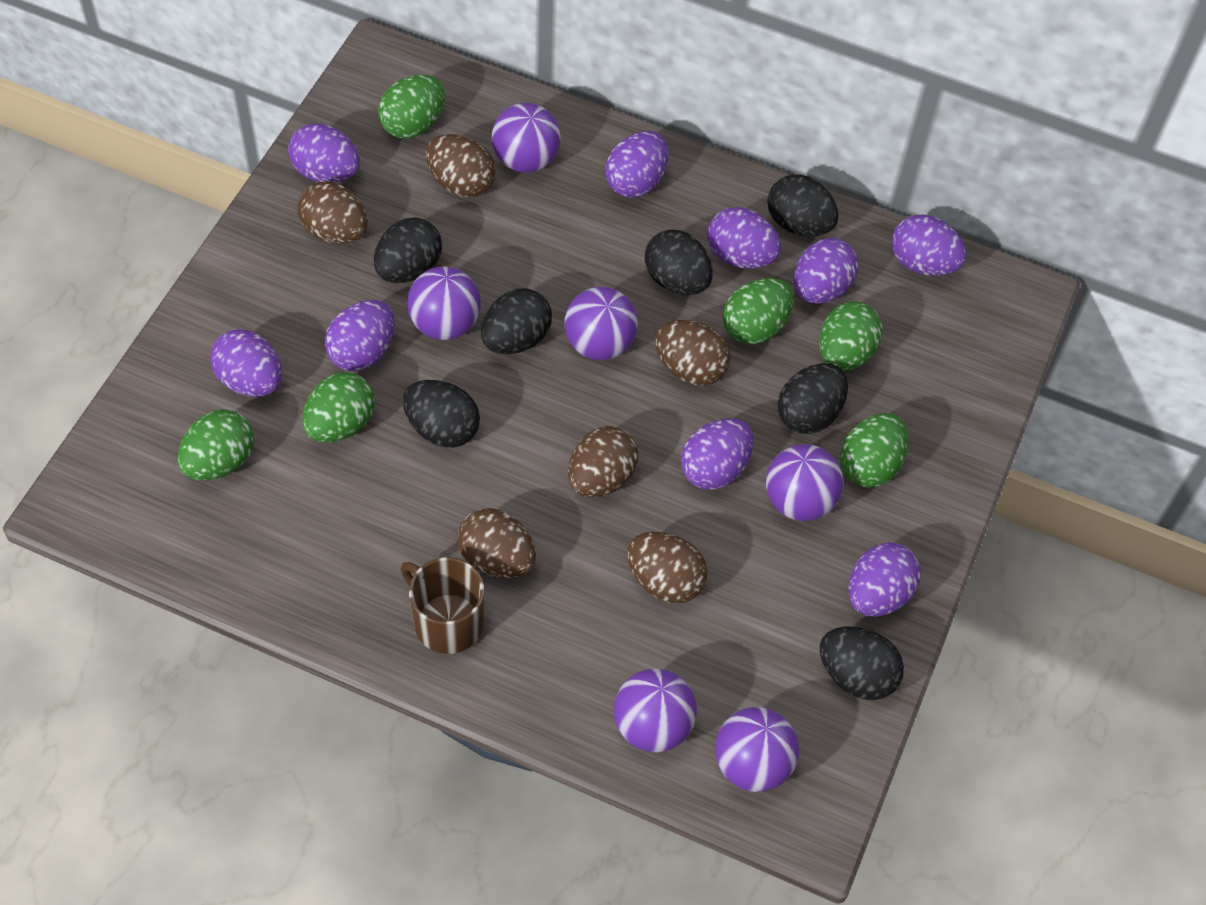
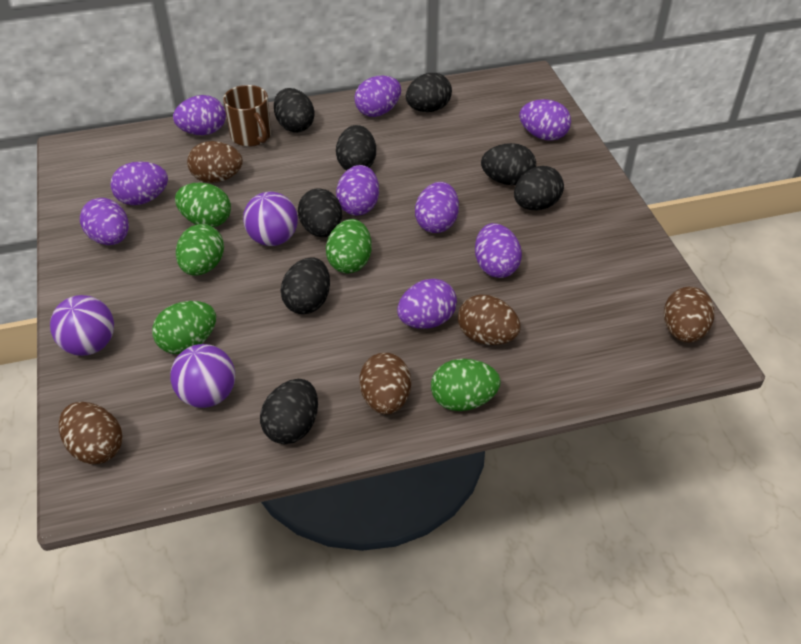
black egg: 7 -> 8
brown egg: 6 -> 5
green egg: 6 -> 5
purple ball: 6 -> 3

